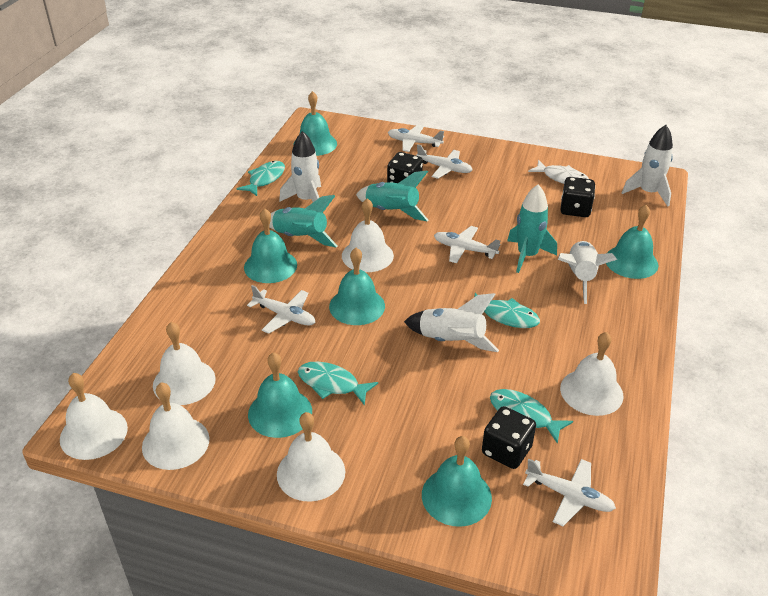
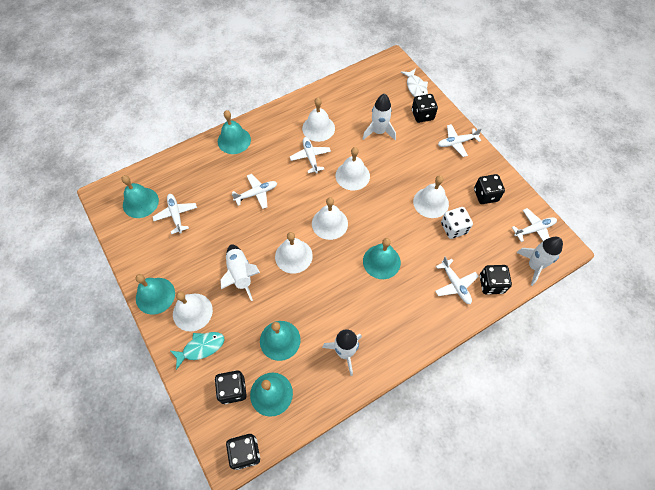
black dice: 3 -> 5
turquoise fish: 4 -> 1
turquoise rocket: 3 -> 0
white dice: 0 -> 1
white plane: 5 -> 6

